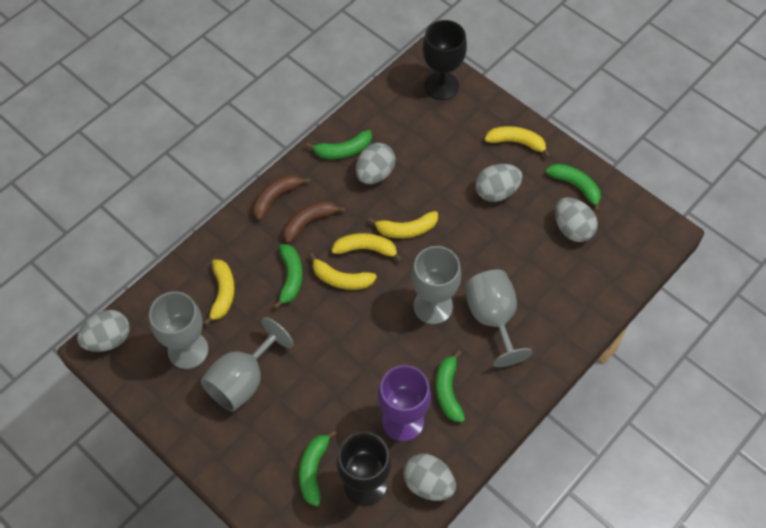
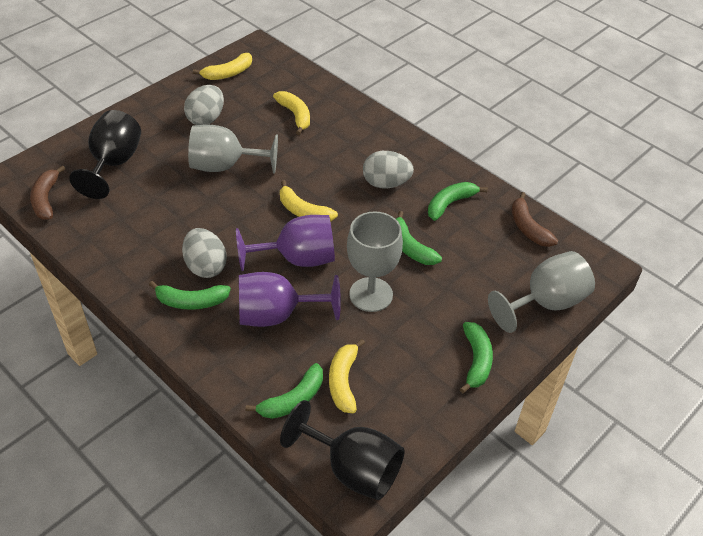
grey egg: 5 -> 3
grey goblet: 4 -> 3
purple goblet: 1 -> 2
yellow banana: 5 -> 4

